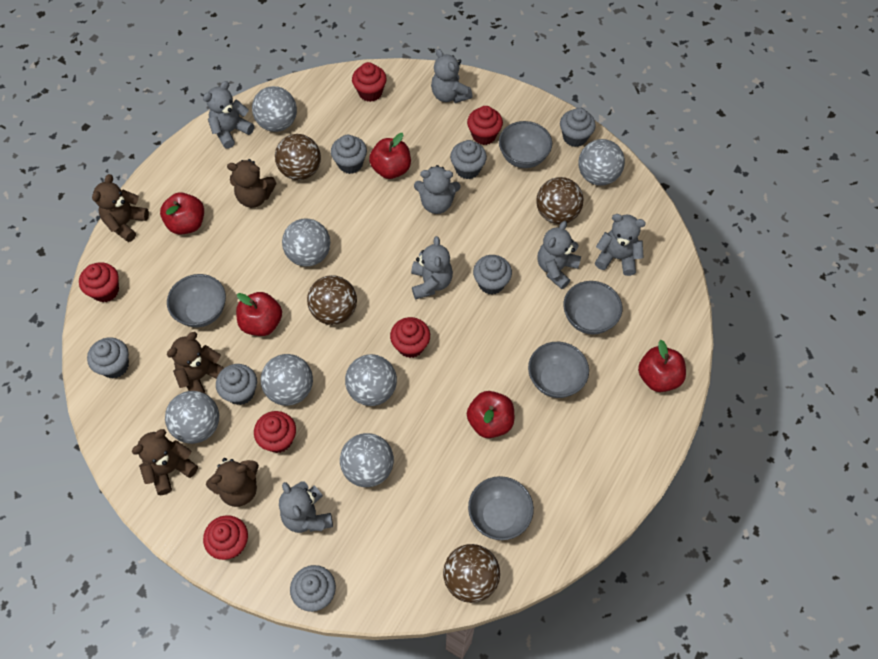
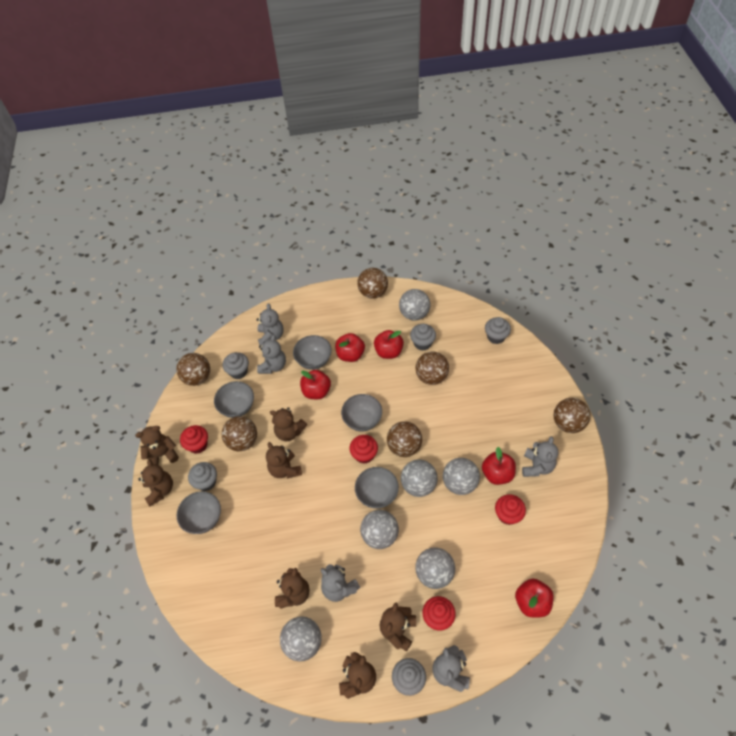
brown ball: 4 -> 6
brown teddy bear: 5 -> 7
grey ball: 7 -> 6
grey cupcake: 7 -> 5
grey teddy bear: 7 -> 5
red cupcake: 6 -> 4

